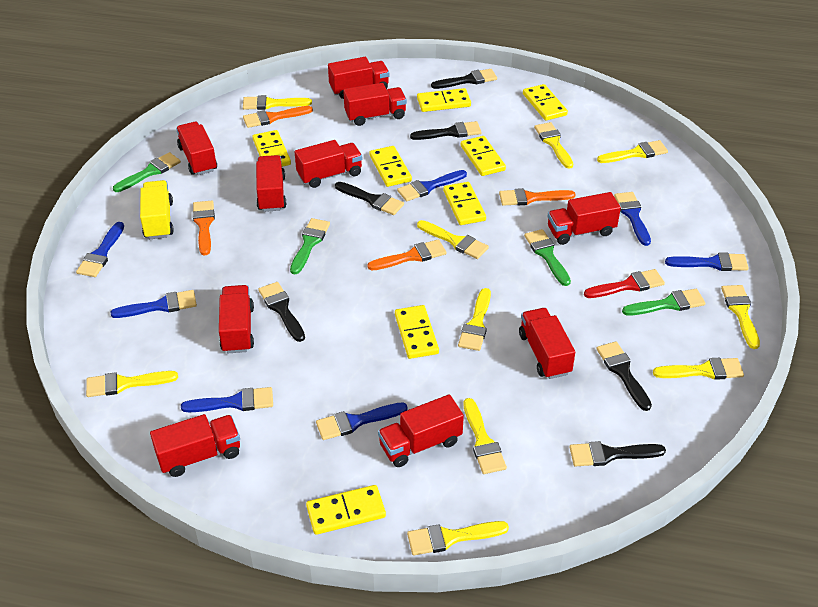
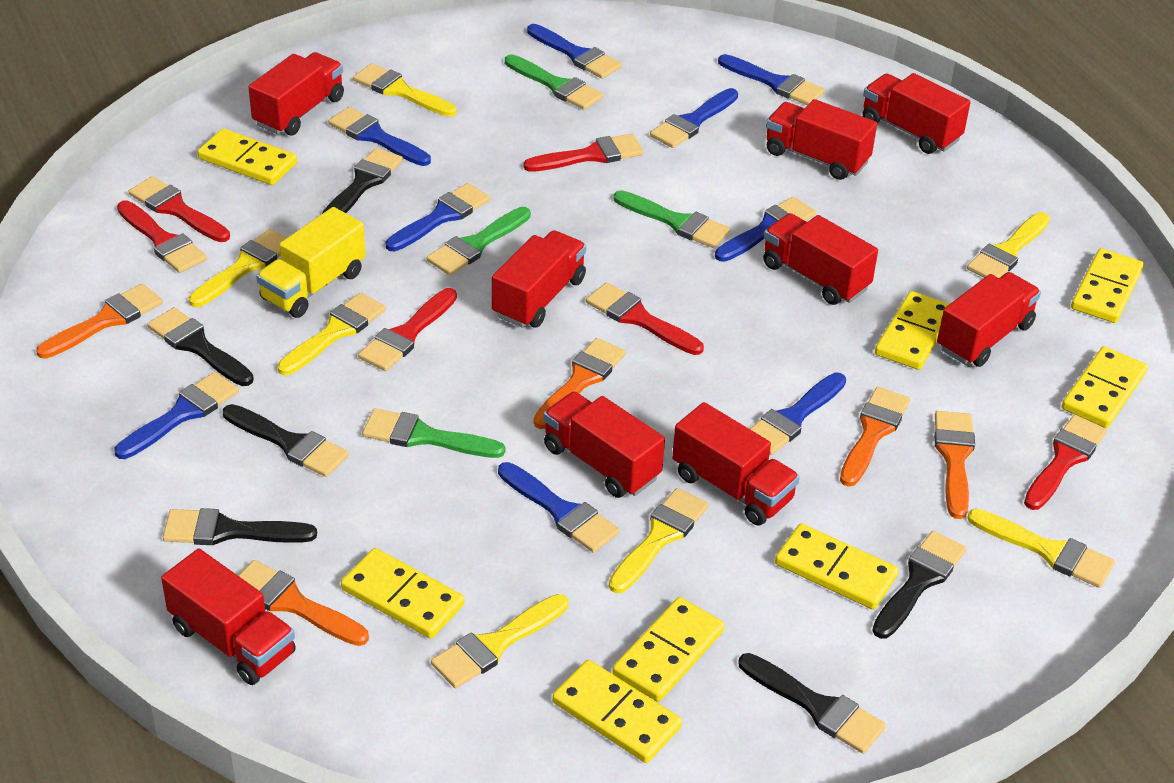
blue brush: 7 -> 9
orange brush: 4 -> 5
red brush: 1 -> 6
red truck: 10 -> 9
yellow brush: 10 -> 7

